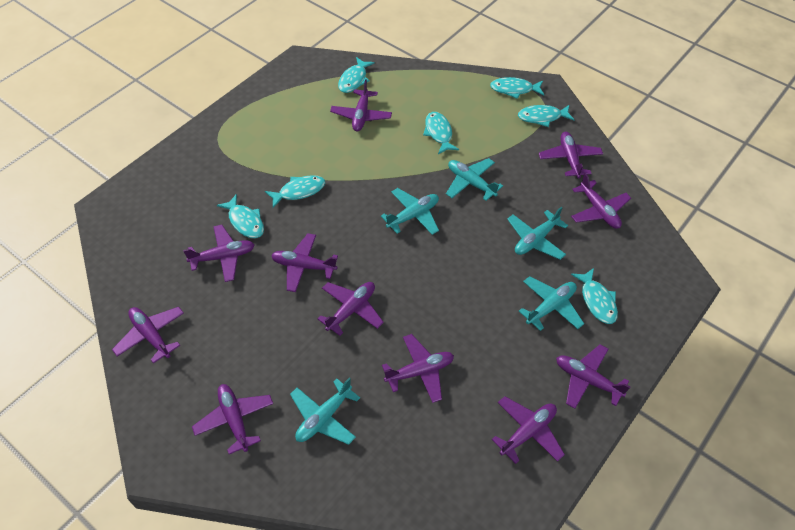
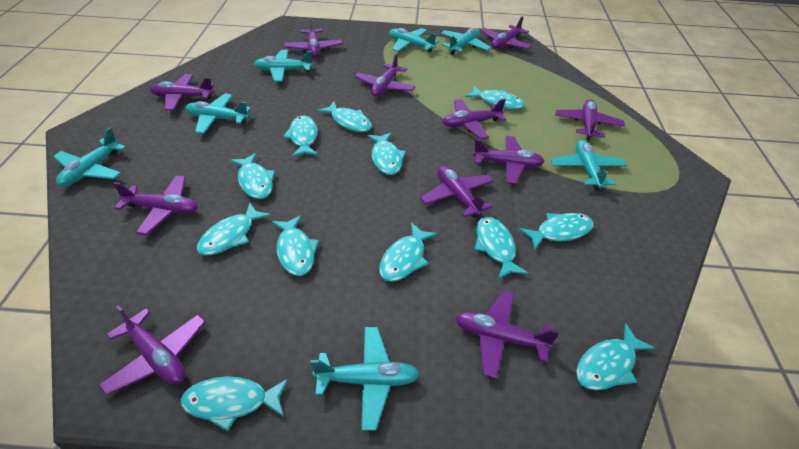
turquoise fish: 7 -> 12
turquoise plane: 5 -> 7

